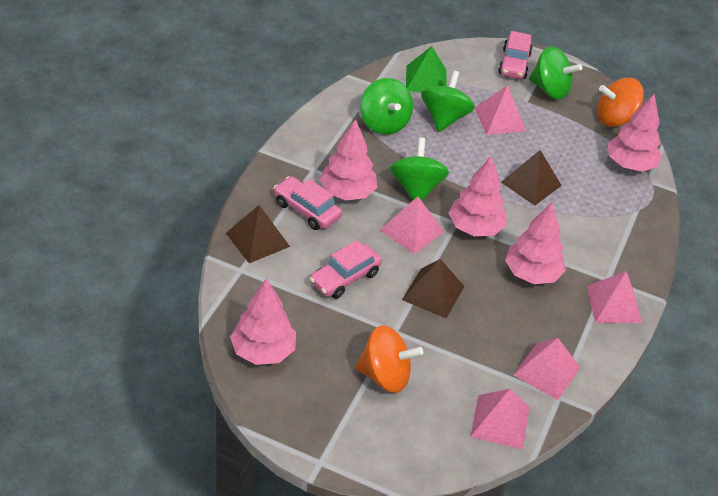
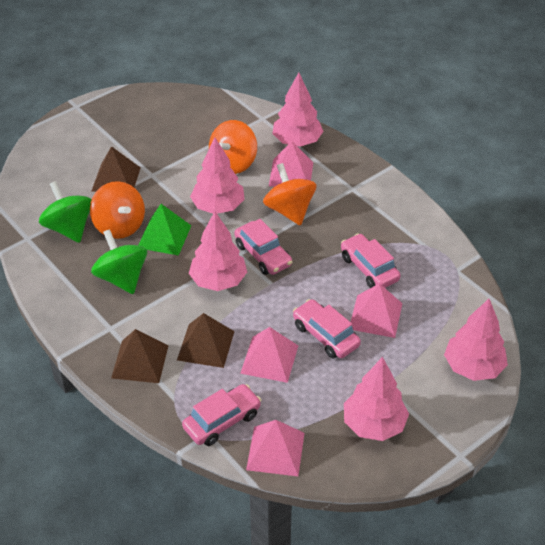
green spinning top: 4 -> 2
orange spinning top: 2 -> 3
pink car: 3 -> 4
pink pyramid: 5 -> 4

